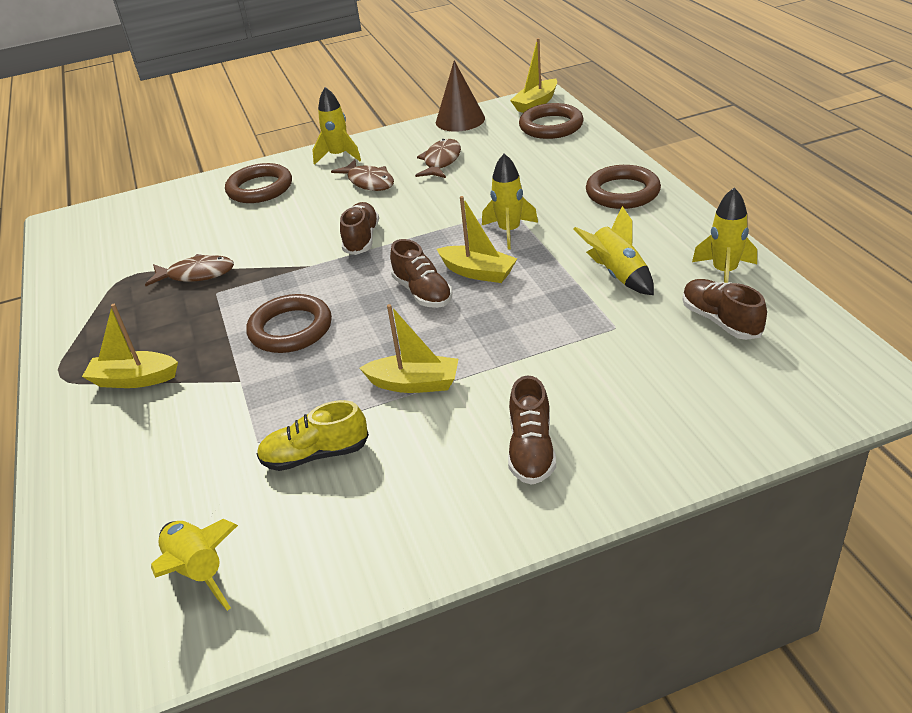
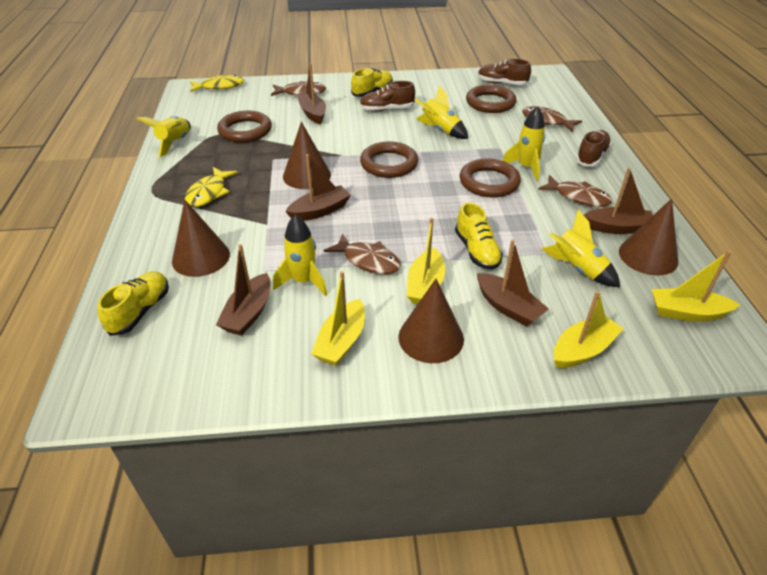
brown boat: 0 -> 5
brown cone: 1 -> 4
brown fish: 3 -> 4
brown shoe: 4 -> 3
yellow fish: 0 -> 2
yellow shoe: 1 -> 3

